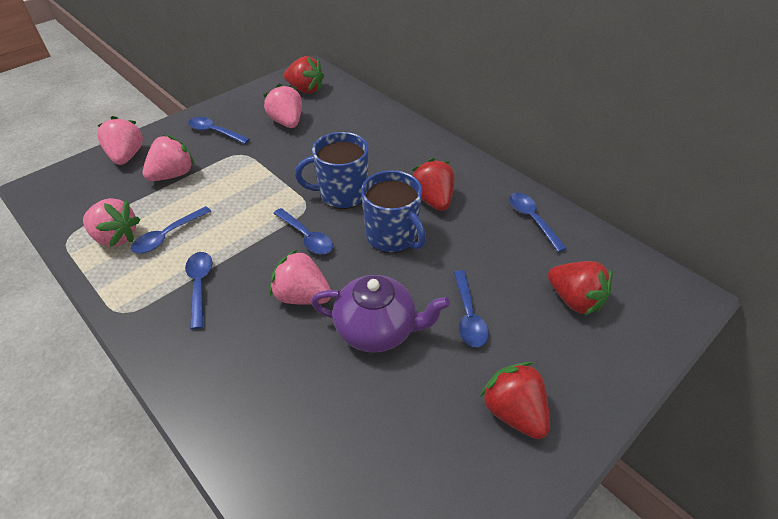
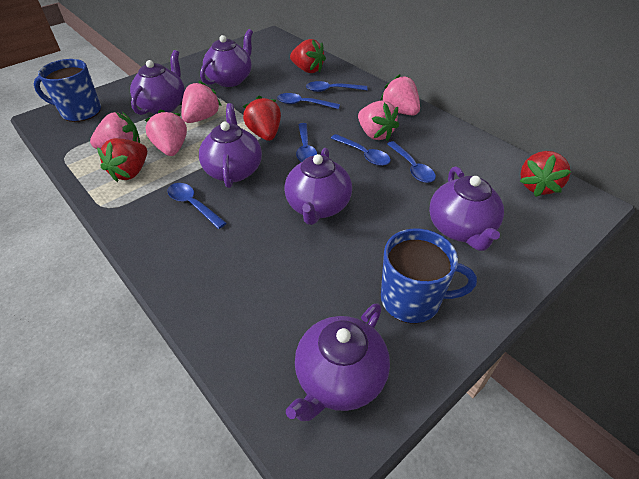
purple teapot: 1 -> 6

